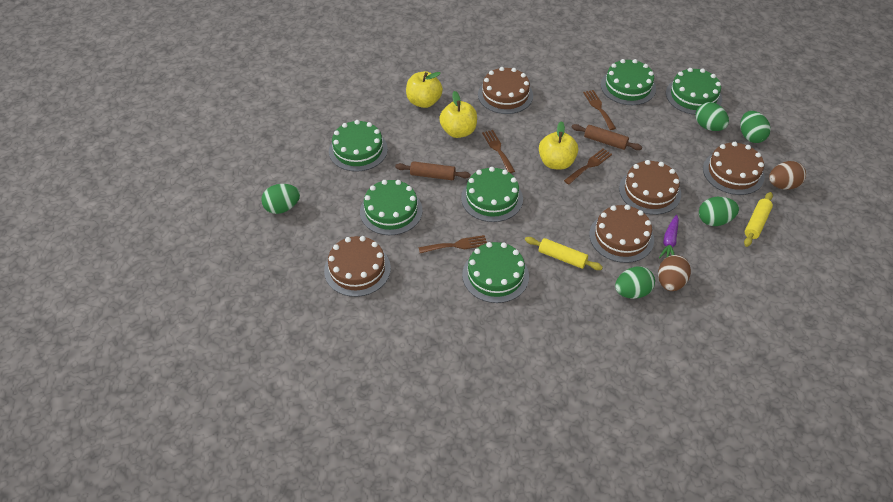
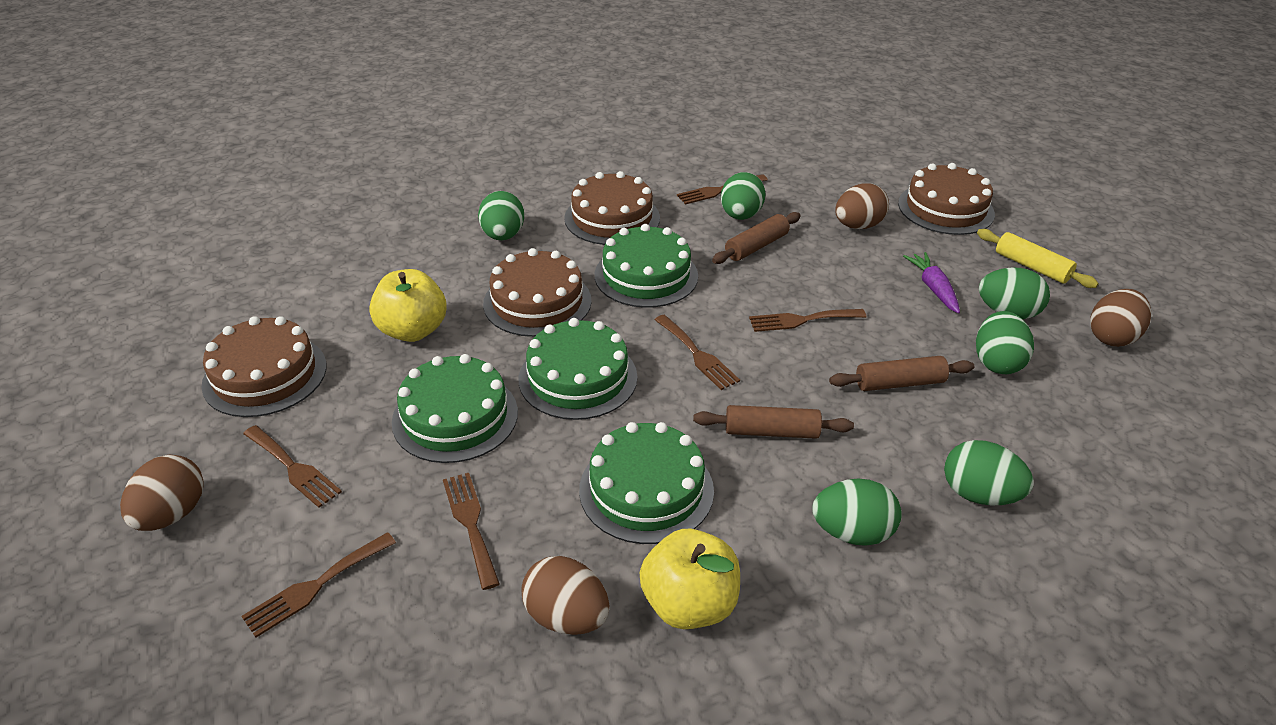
brown cake: 5 -> 4
brown egg: 2 -> 4
brown fork: 4 -> 6
brown rolling pin: 2 -> 3
green cake: 6 -> 4
green egg: 5 -> 6
yellow apple: 3 -> 2
yellow rolling pin: 2 -> 1

